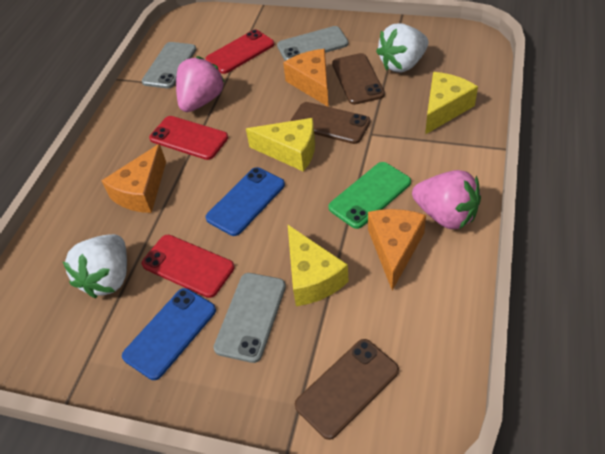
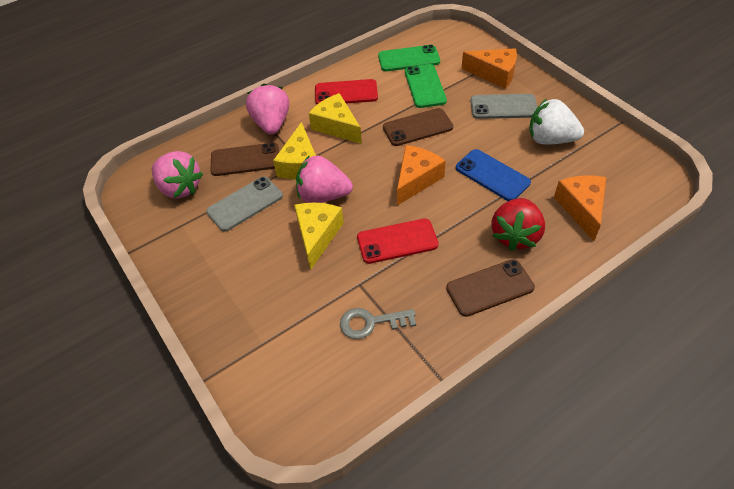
blue phone: 2 -> 1
green phone: 1 -> 2
grey key: 0 -> 1
grey phone: 3 -> 2
pink strawberry: 2 -> 3
red phone: 3 -> 2
red strawberry: 0 -> 1
white strawberry: 2 -> 1

